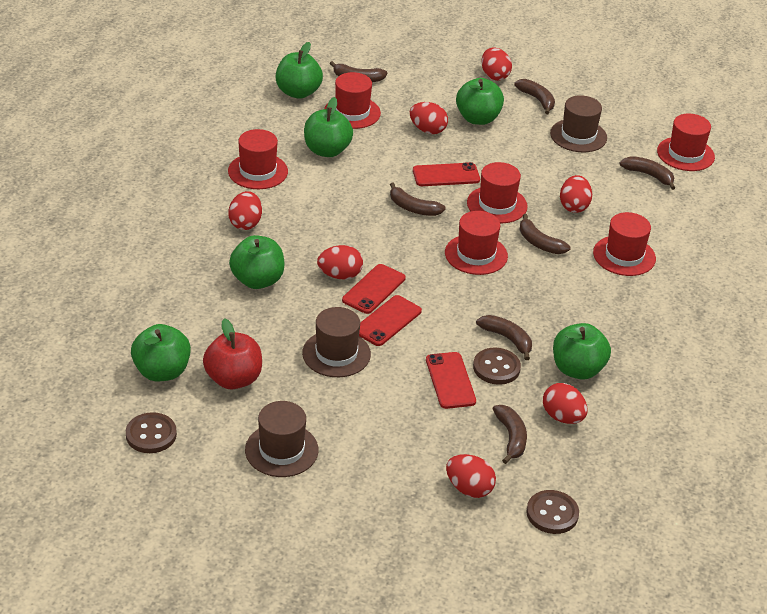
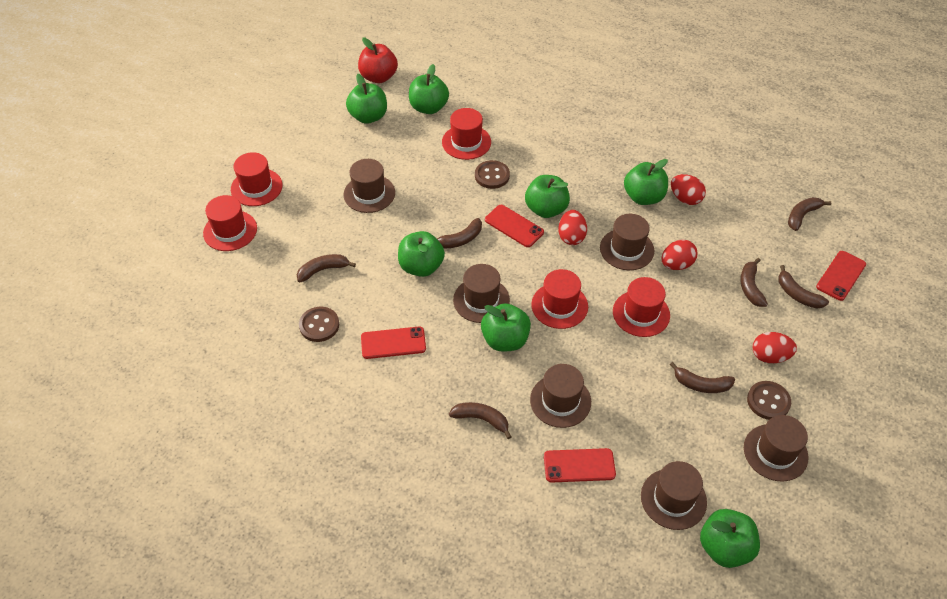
brown hat: 3 -> 6
green apple: 6 -> 7
red egg: 7 -> 4
red hat: 6 -> 5

